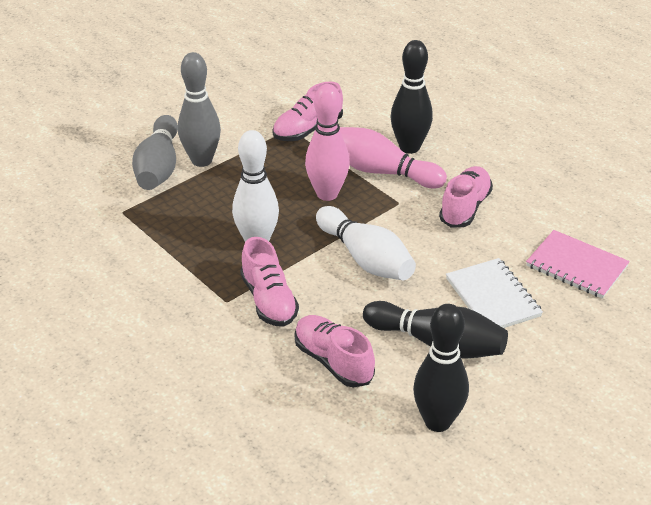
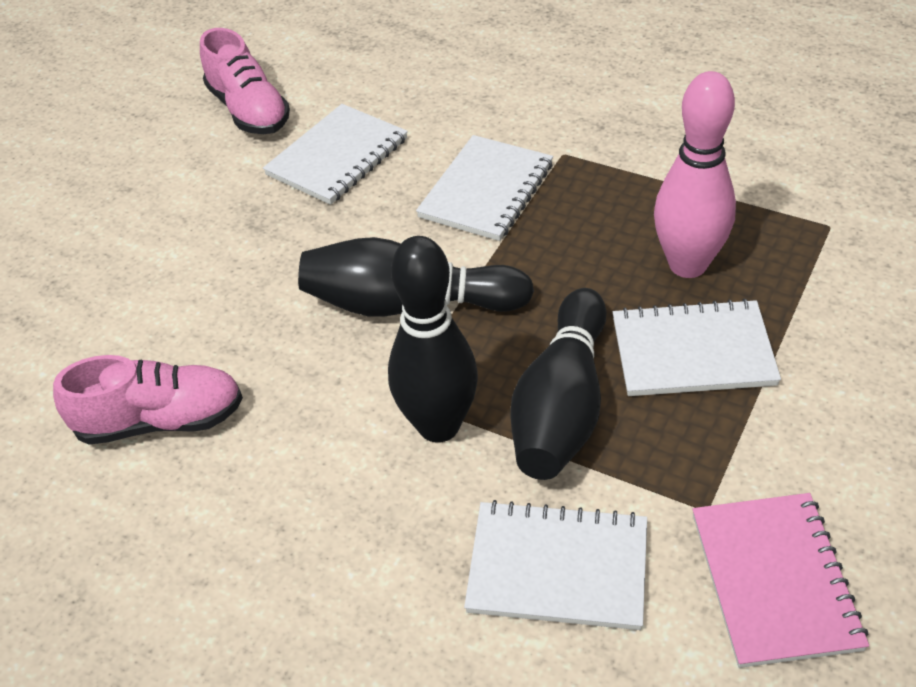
grey bowling pin: 2 -> 0
pink bowling pin: 2 -> 1
pink shoe: 4 -> 2
white bowling pin: 2 -> 0
white notebook: 1 -> 4

